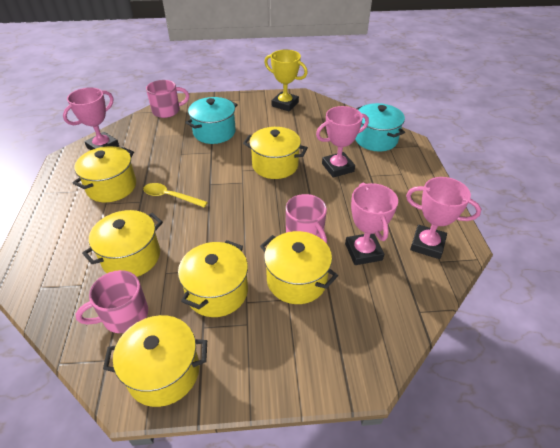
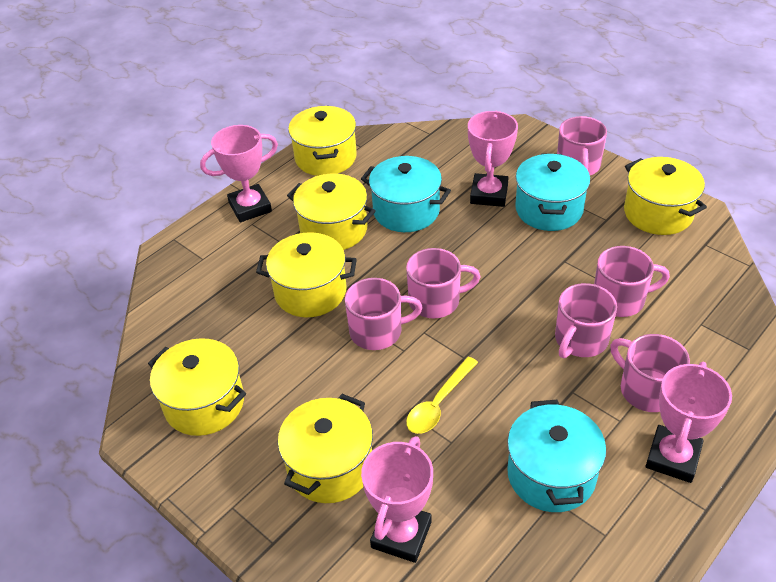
pink mug: 3 -> 6
turquoise pot: 2 -> 3
yellow trophy: 1 -> 0

